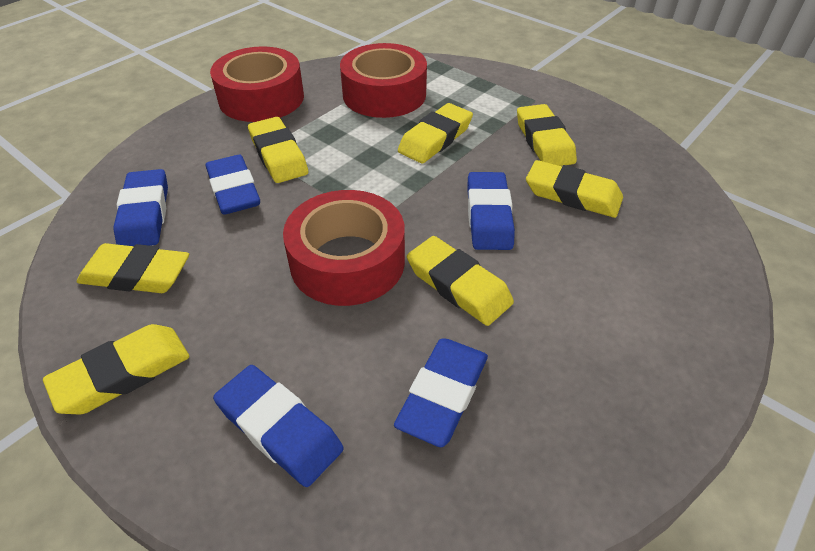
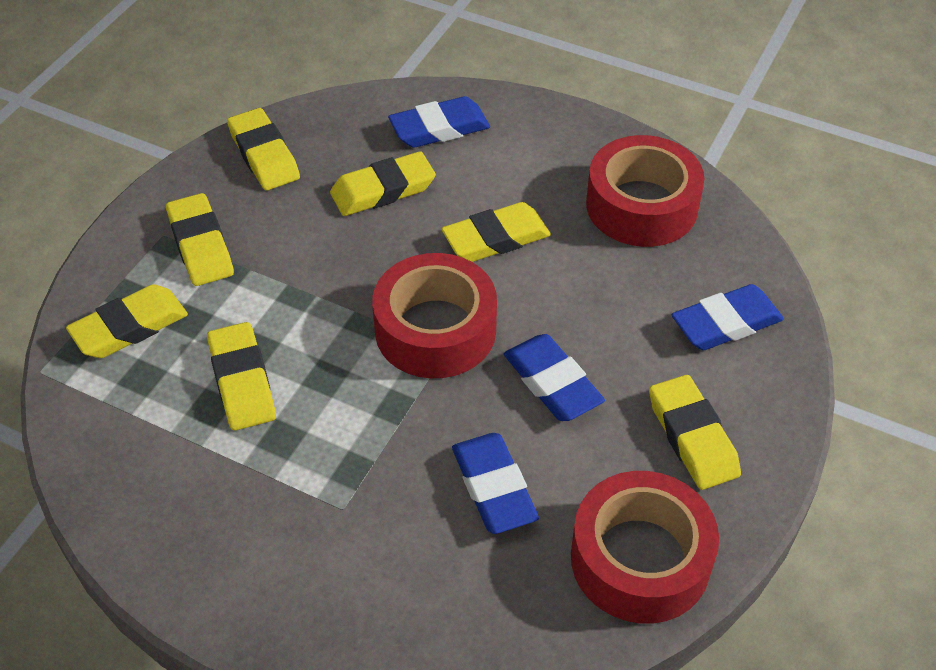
blue eraser: 5 -> 4

